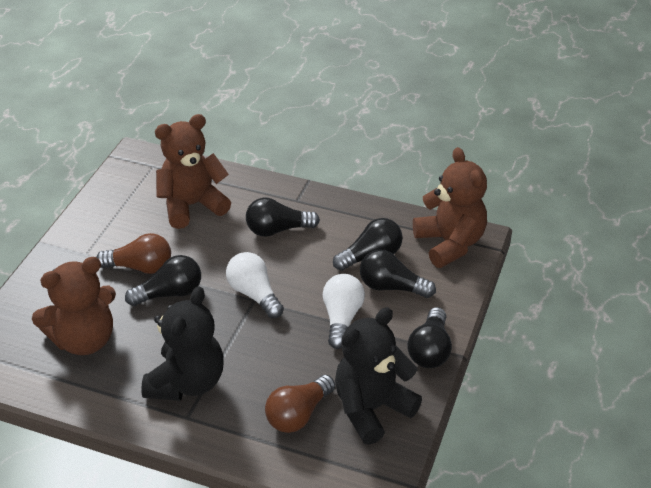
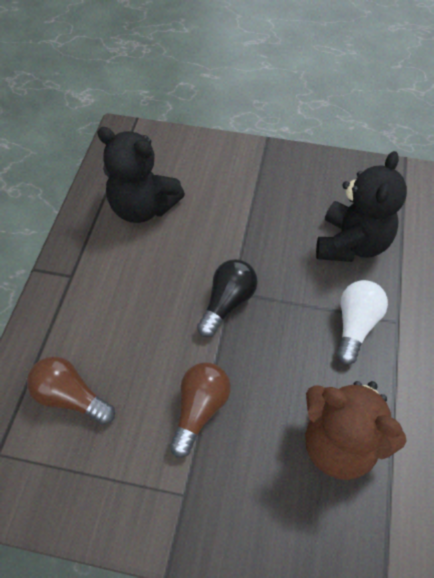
black light bulb: 5 -> 1
brown teddy bear: 3 -> 1
white light bulb: 2 -> 1

